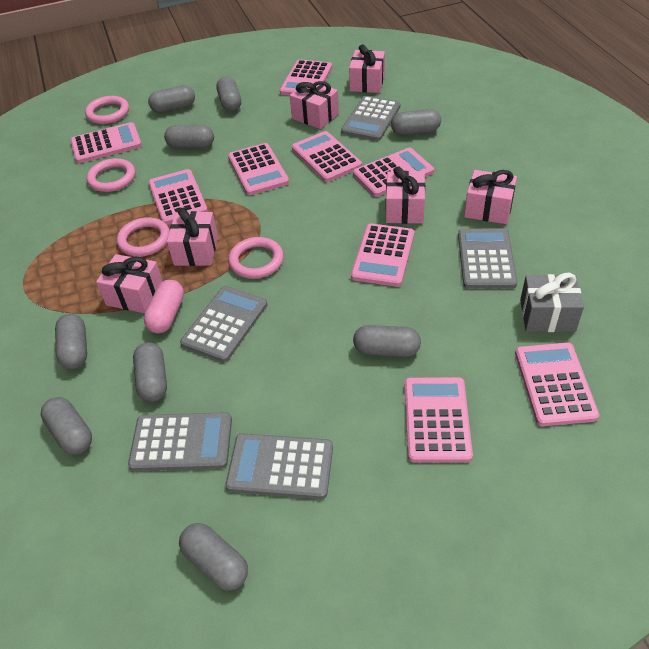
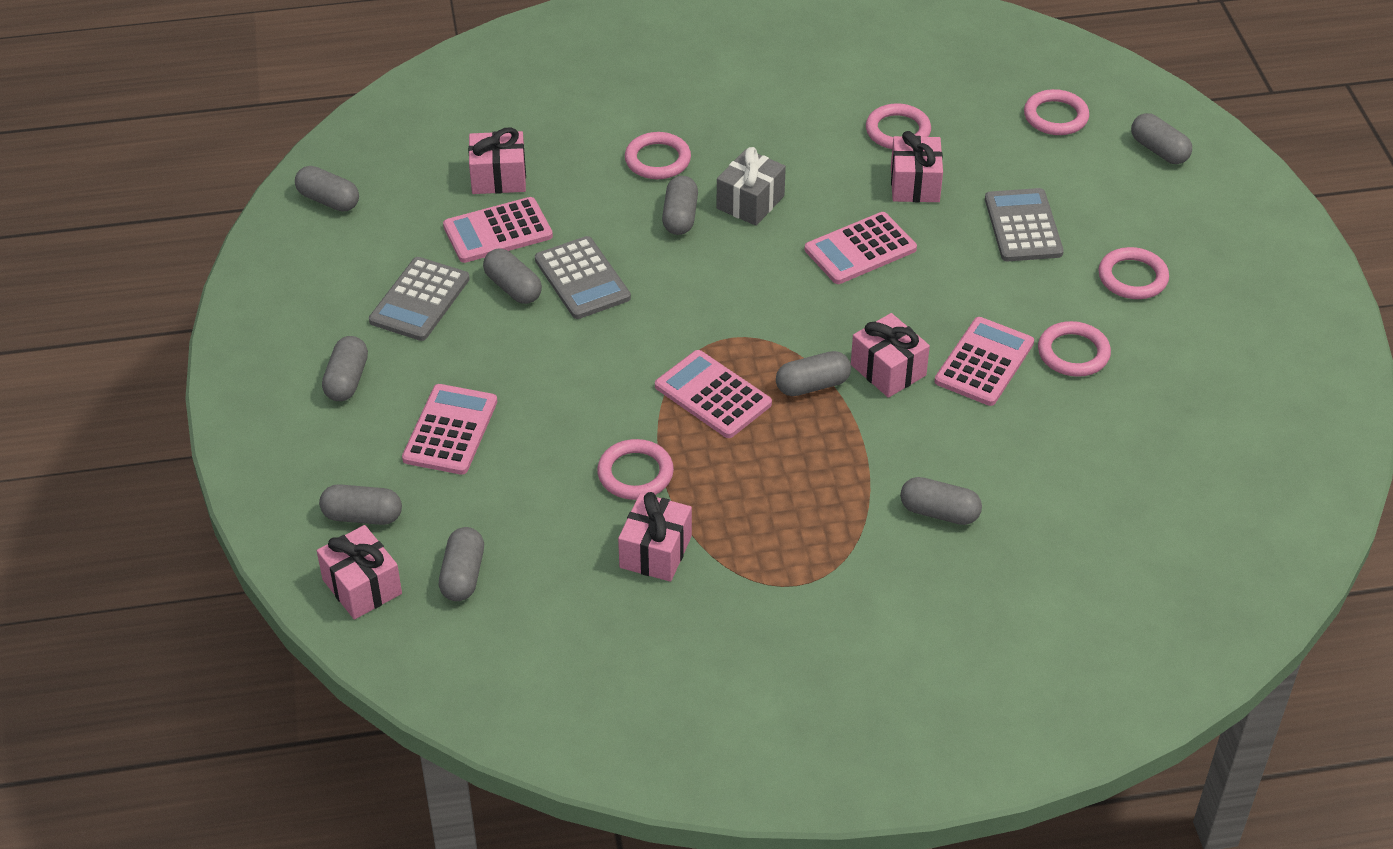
grey calculator: 5 -> 3
pink calculator: 9 -> 5
pink capsule: 1 -> 0
pink gift: 6 -> 5
pink ring: 4 -> 6

